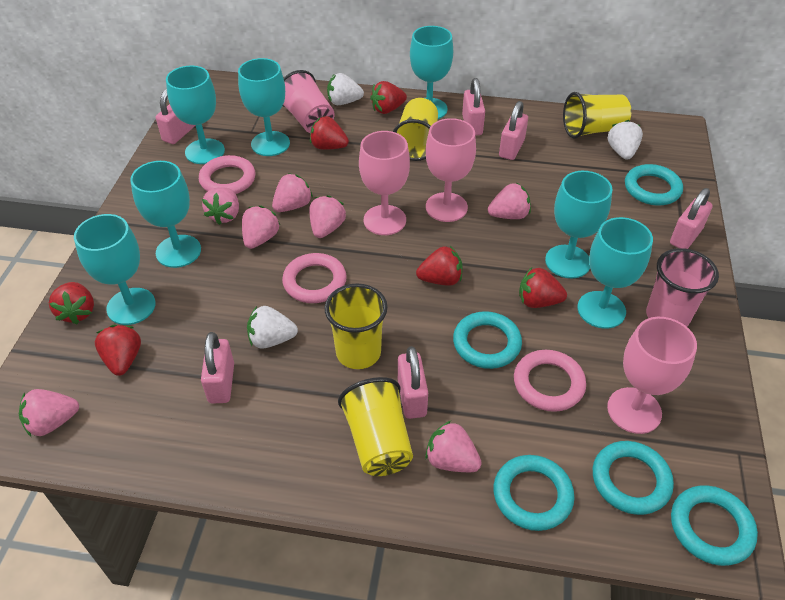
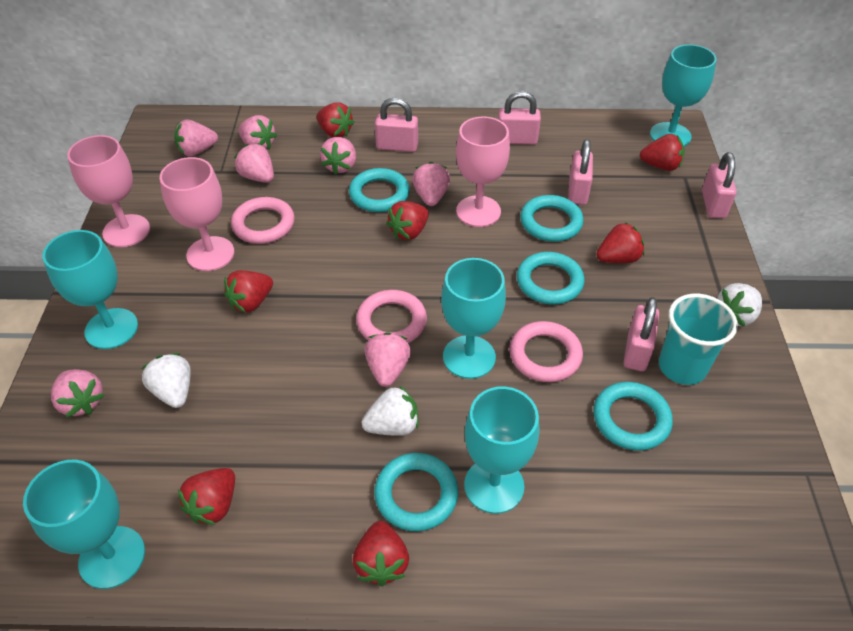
pink cup: 2 -> 0
pink padlock: 6 -> 5
red strawberry: 6 -> 7
turquoise cup: 0 -> 1
turquoise goblet: 7 -> 5
yellow cup: 4 -> 0

